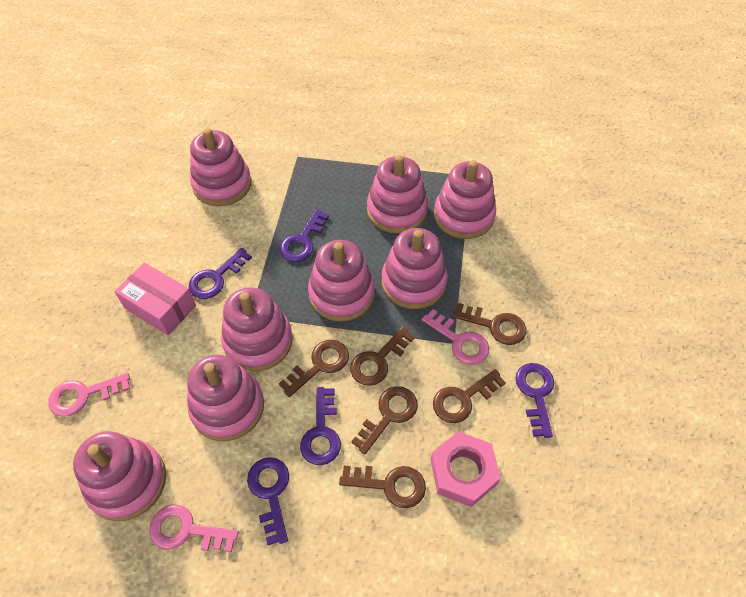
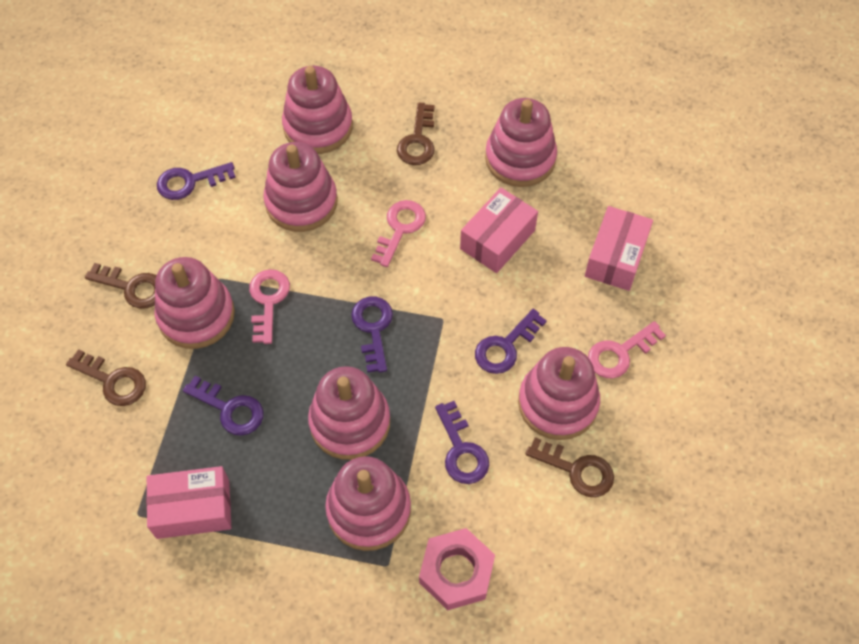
brown key: 6 -> 4
pink box: 1 -> 3
pink stacking toy: 8 -> 7

